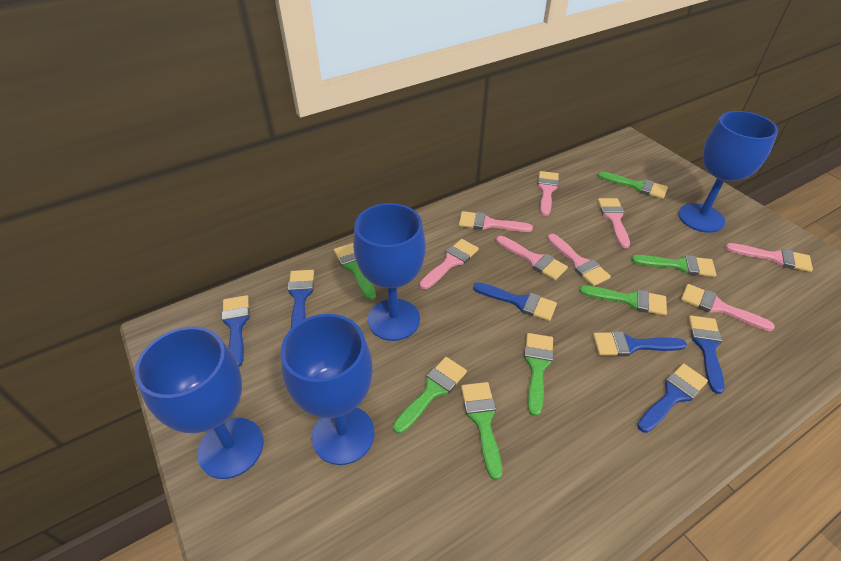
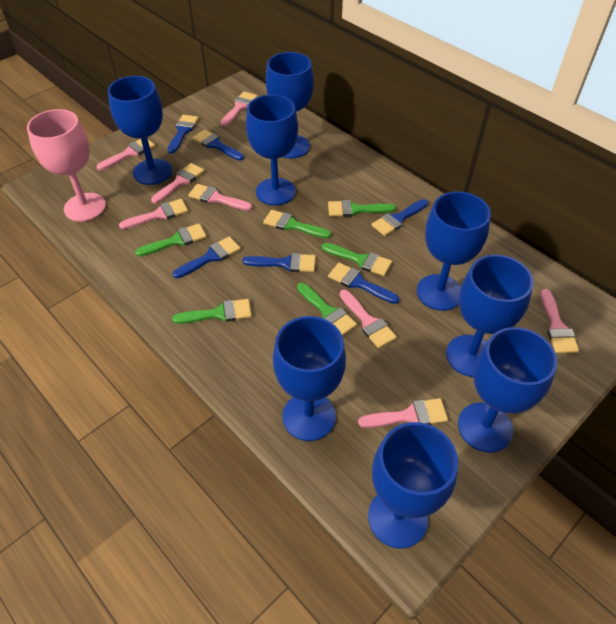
blue goblet: 4 -> 8
green brush: 7 -> 6
pink goblet: 0 -> 1

